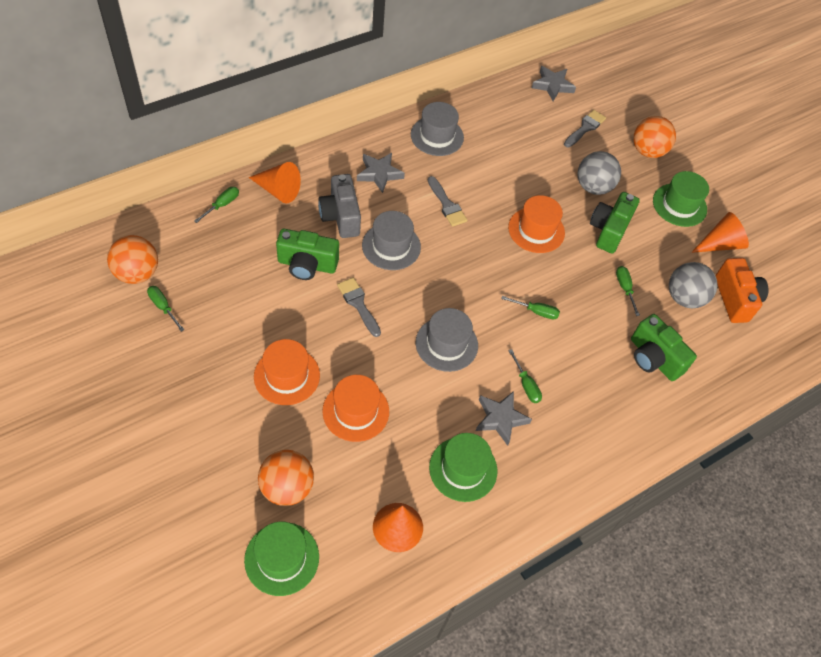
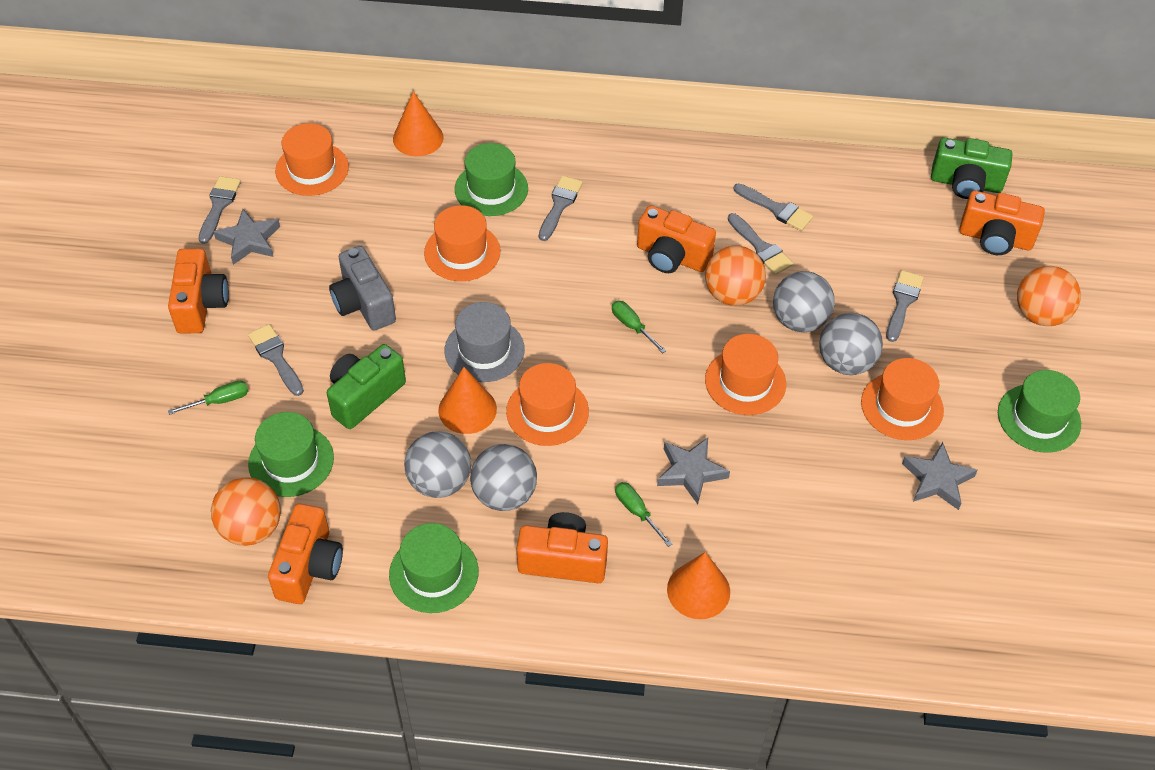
green camera: 3 -> 2
green hat: 3 -> 4
green screwdriver: 5 -> 3
grey ball: 2 -> 4
grey brush: 3 -> 6
grey hat: 3 -> 1
orange camera: 1 -> 5
orange hat: 3 -> 5

